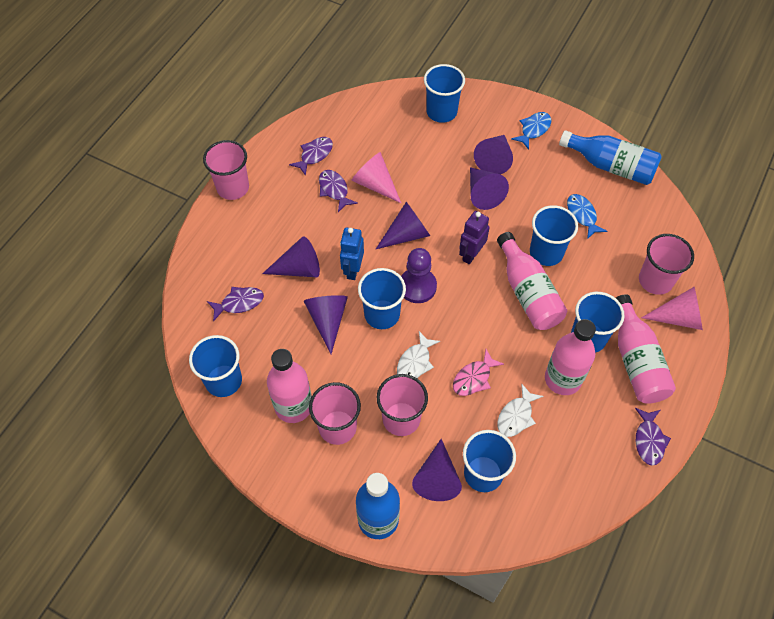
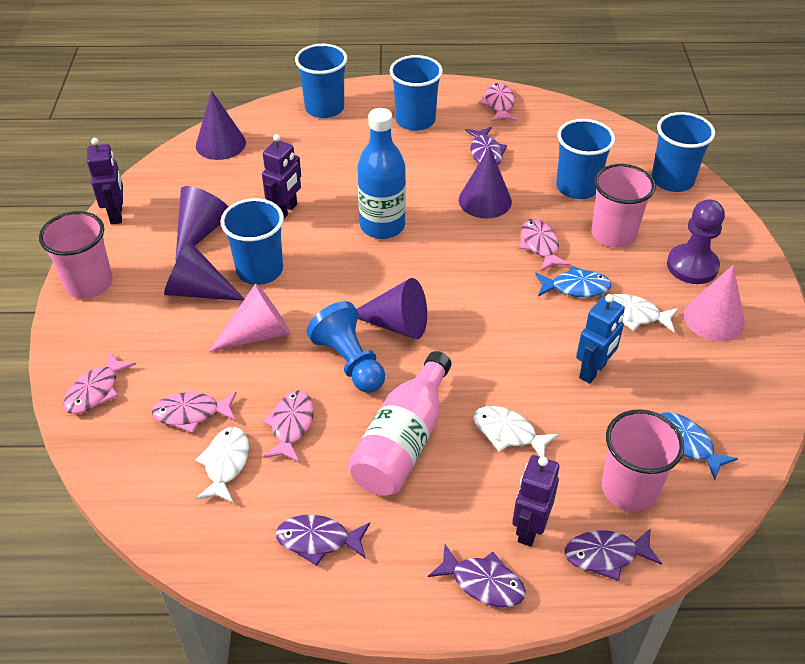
blue bottle: 2 -> 1
blue cup: 6 -> 5
blue pawn: 0 -> 1
pink bottle: 4 -> 1
pink cup: 4 -> 3
pink fish: 1 -> 5
purple cone: 6 -> 5
purple robot: 1 -> 3
white fish: 2 -> 3

